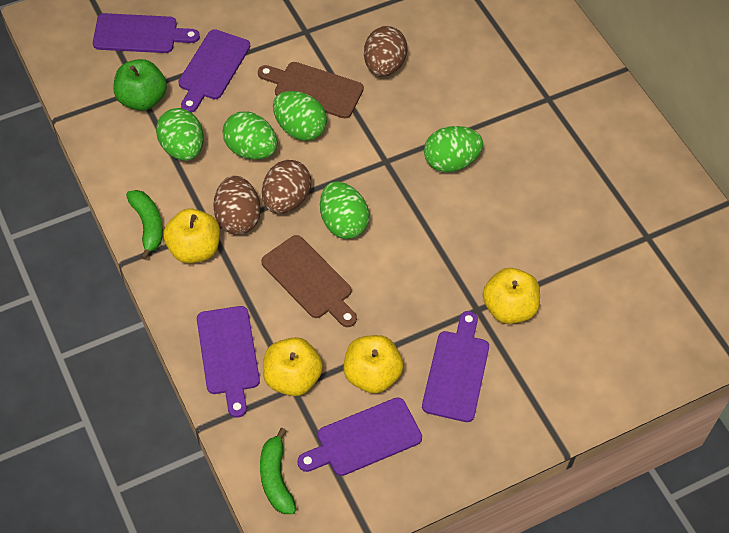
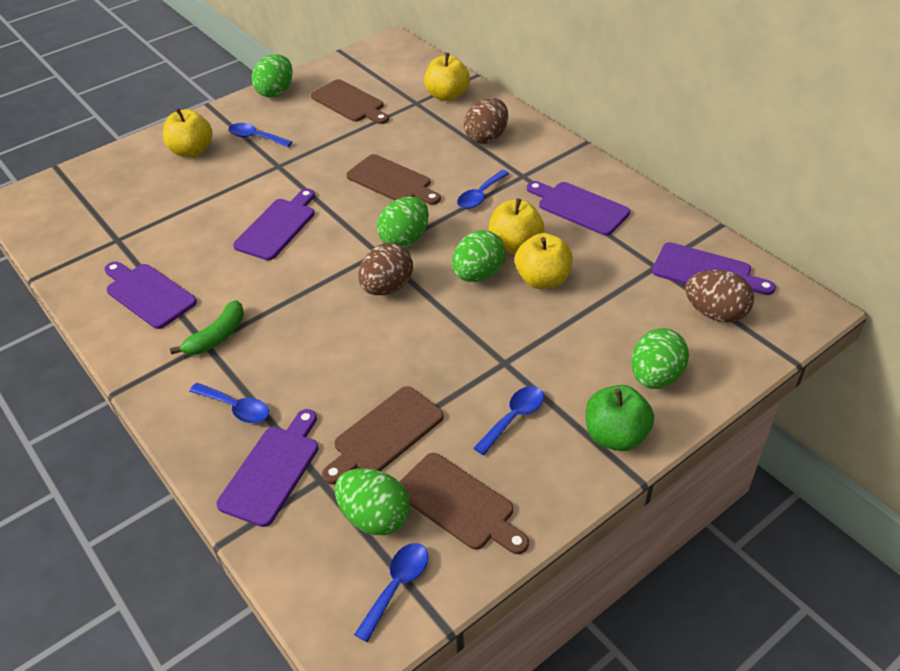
blue spoon: 0 -> 5
brown cutting board: 2 -> 4
green banana: 2 -> 1

